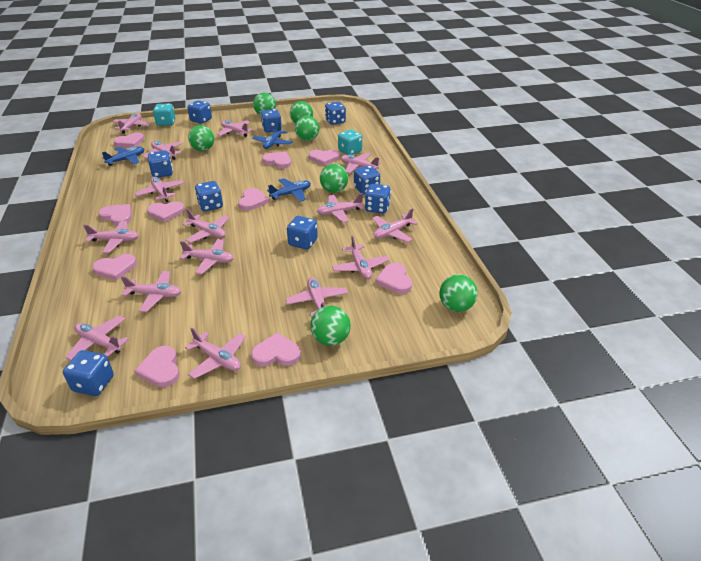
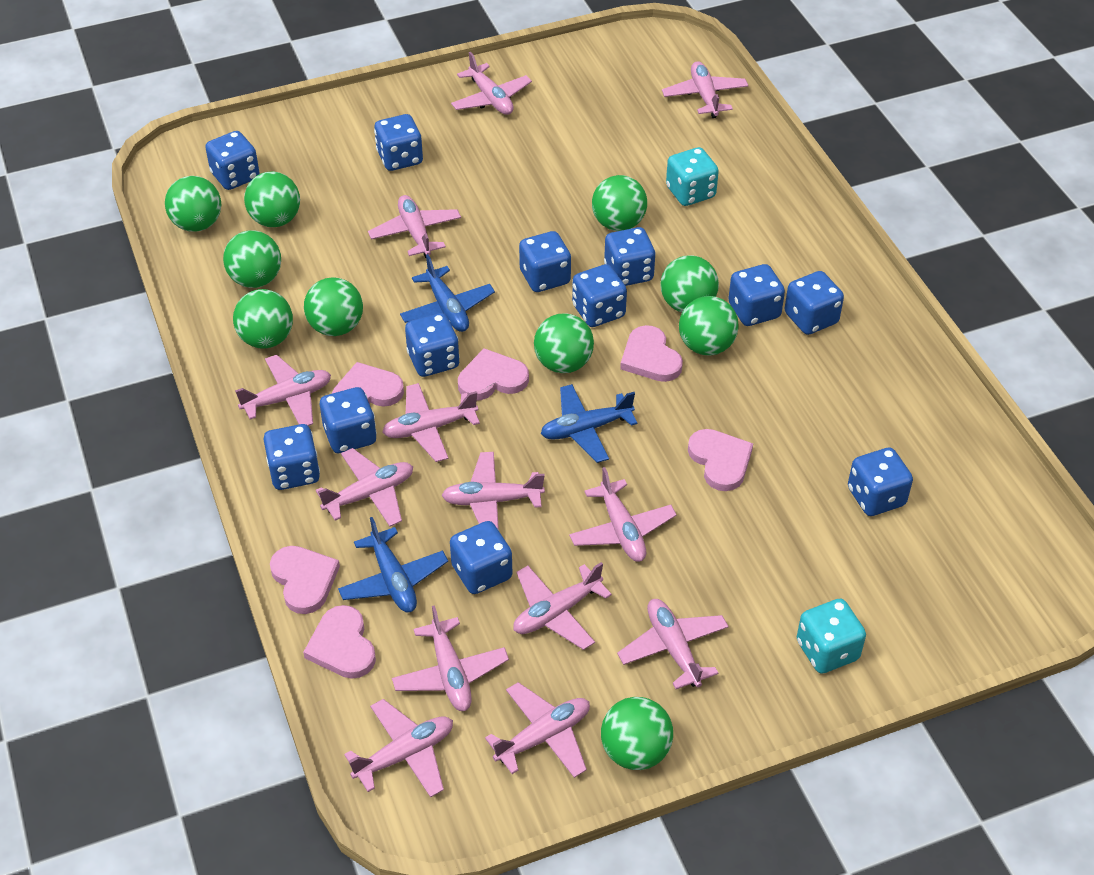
blue dice: 9 -> 12
green ball: 7 -> 10
pink heart: 10 -> 6
pink plane: 15 -> 13

